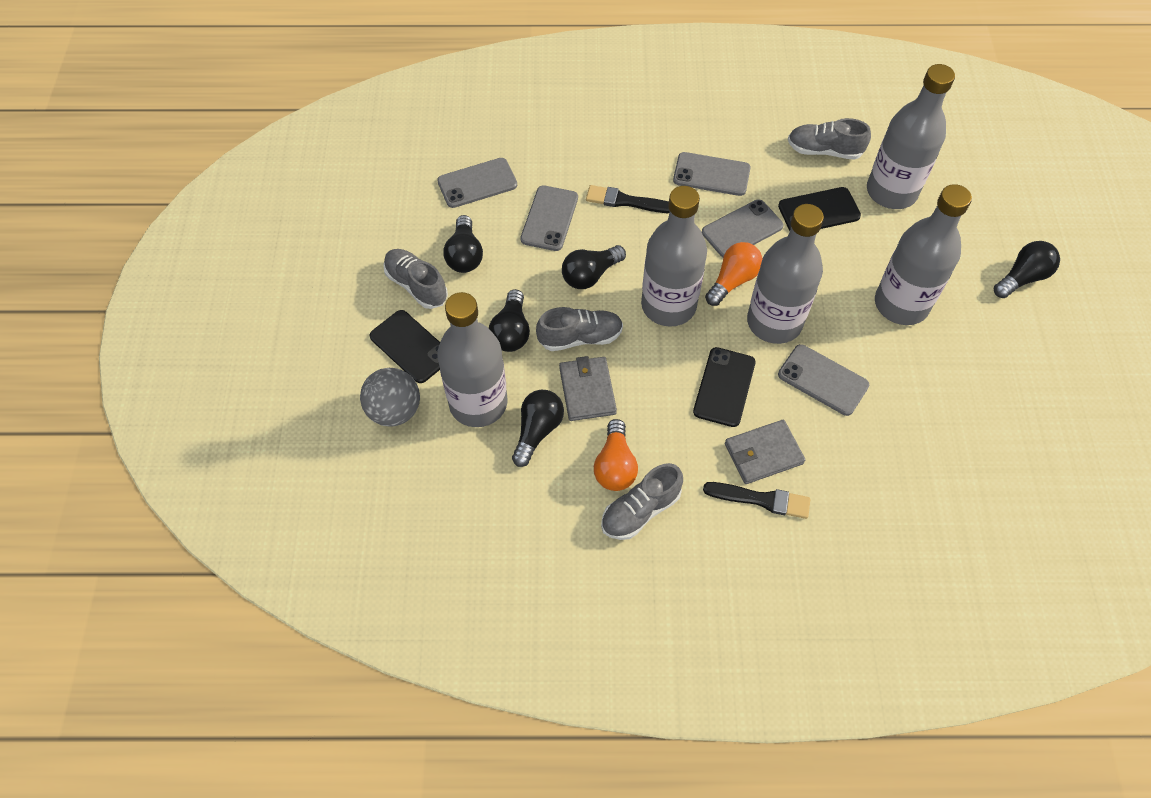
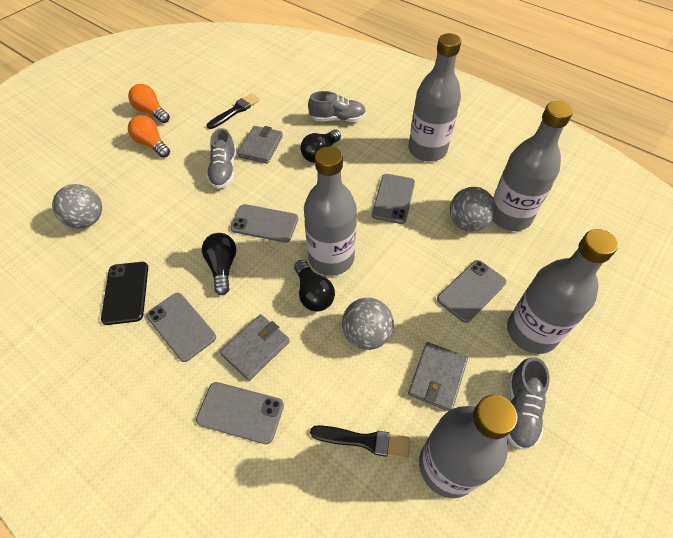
black light bulb: 5 -> 3
black phone: 3 -> 1
grey ball: 1 -> 3
grey shoe: 4 -> 3
grey wallet: 2 -> 3

